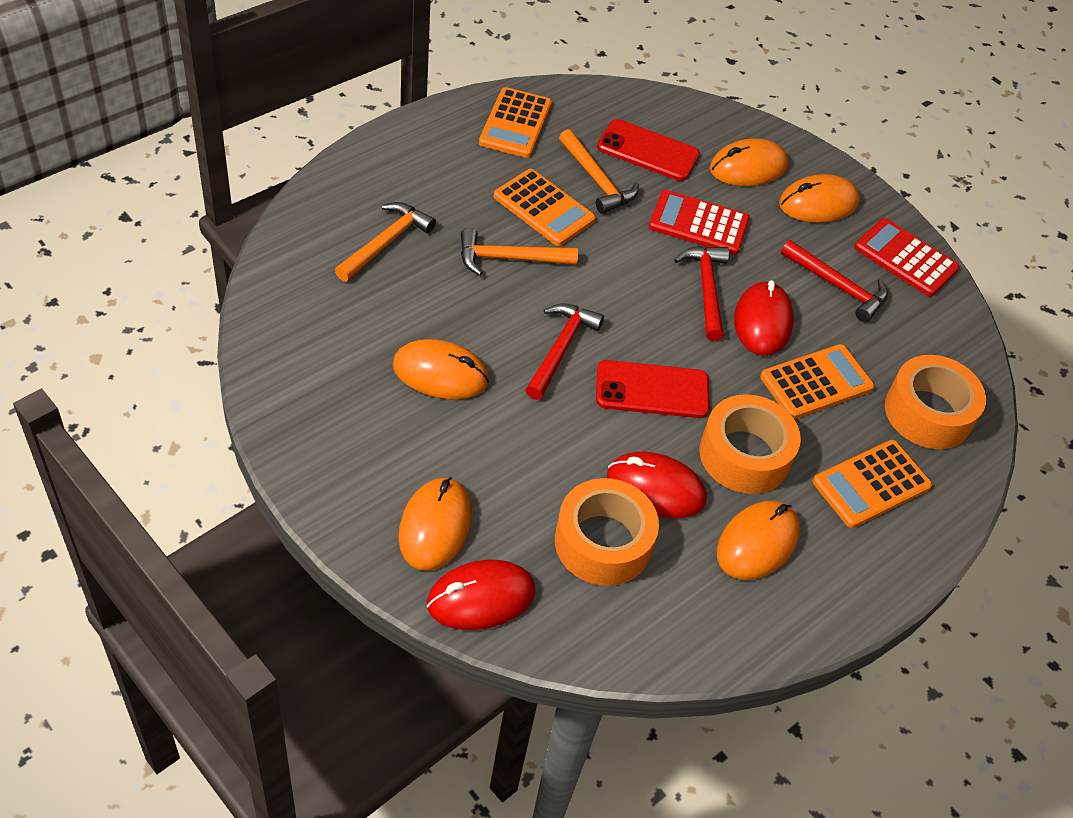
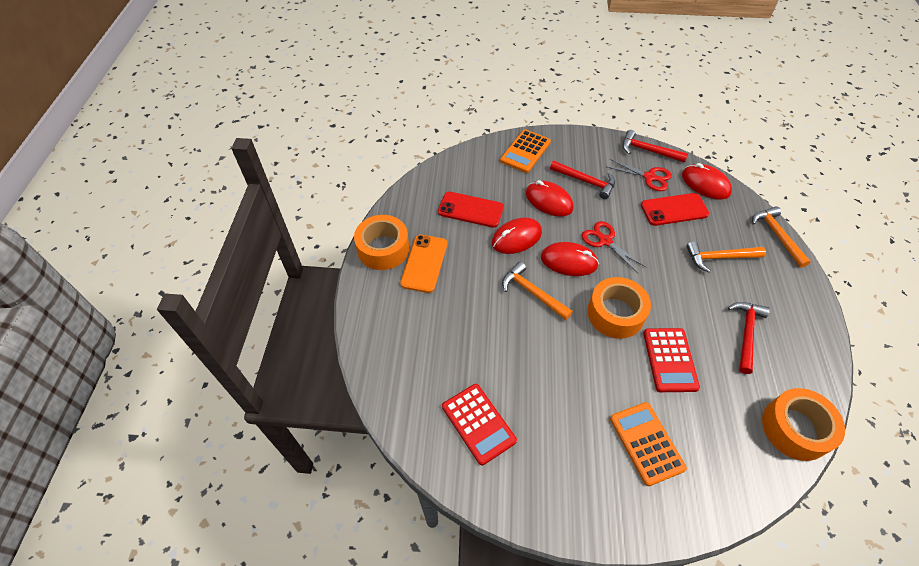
orange calculator: 4 -> 2
orange mouse: 5 -> 0
orange phone: 0 -> 1
red mouse: 3 -> 4
red scissors: 0 -> 2

